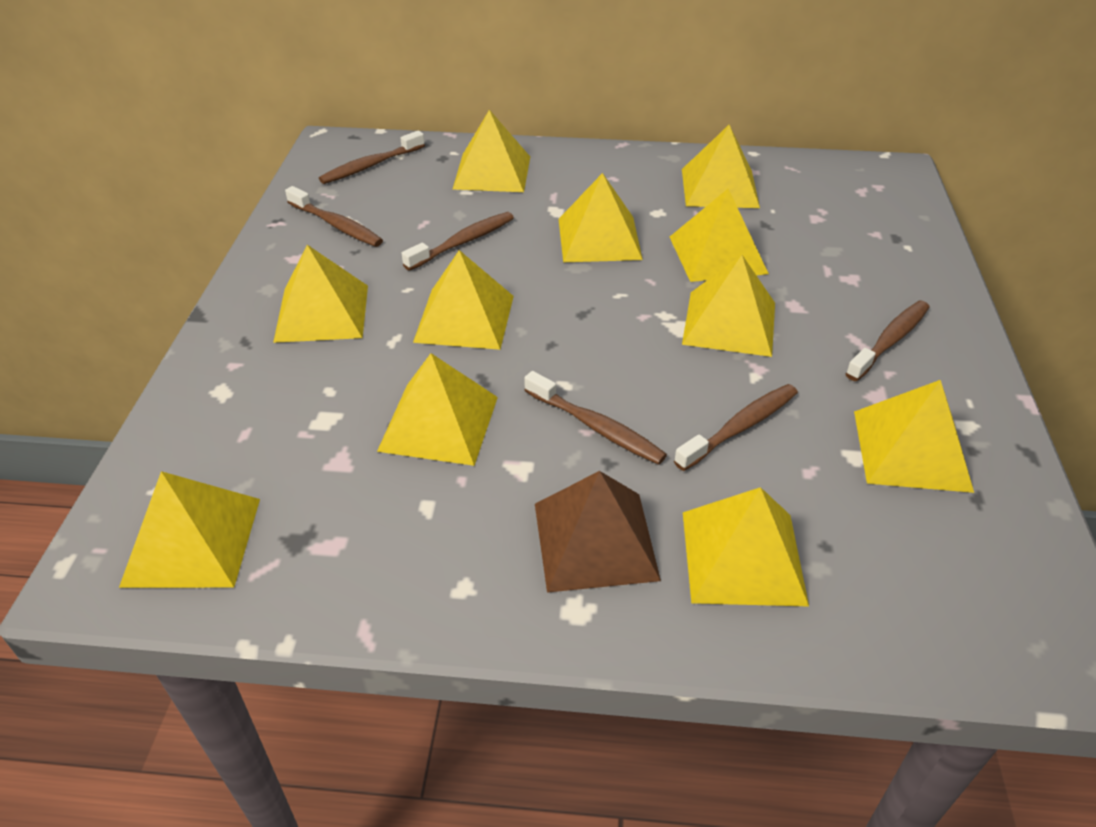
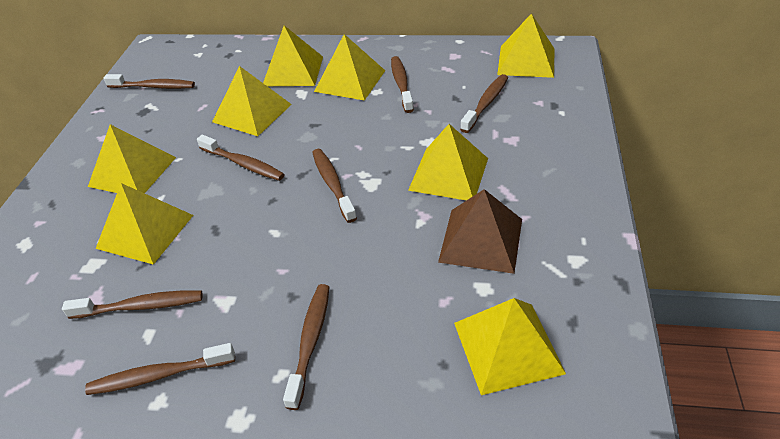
brown toothbrush: 6 -> 8
yellow pyramid: 11 -> 8

